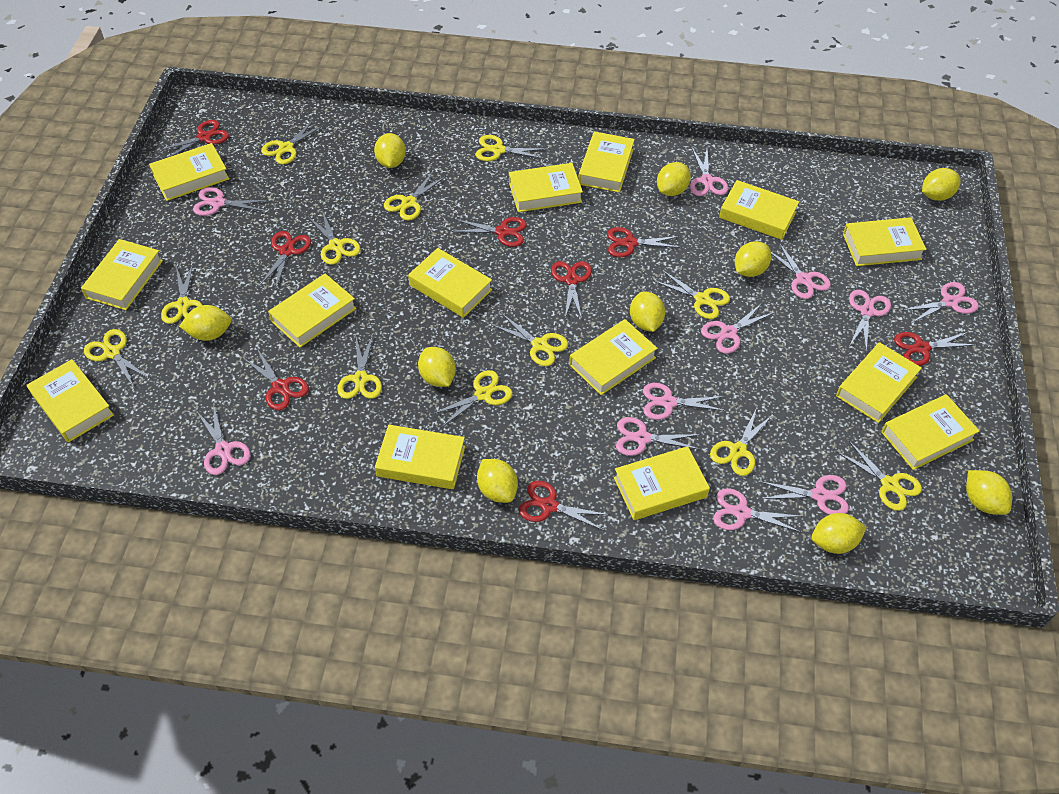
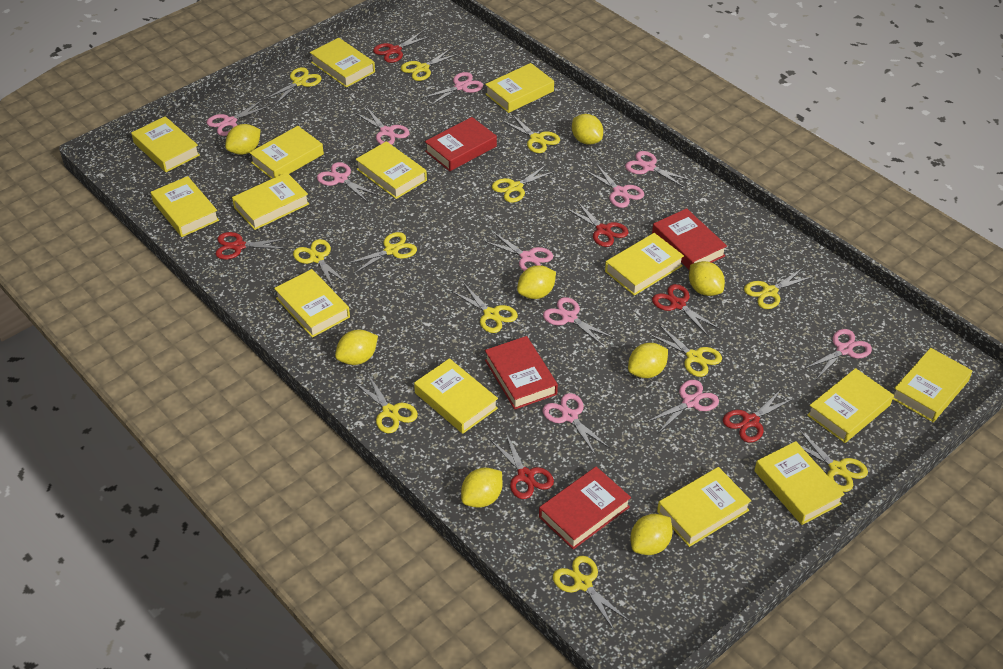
red book: 0 -> 4
red scissors: 8 -> 6
yellow lemon: 10 -> 8

